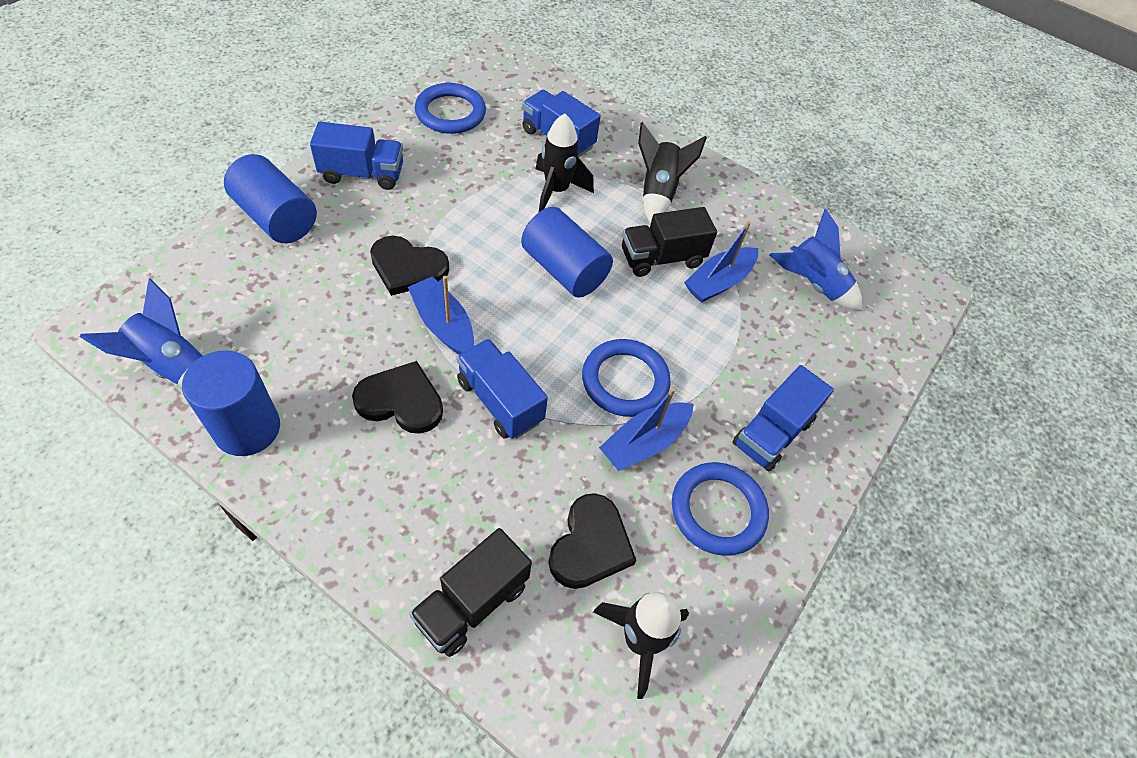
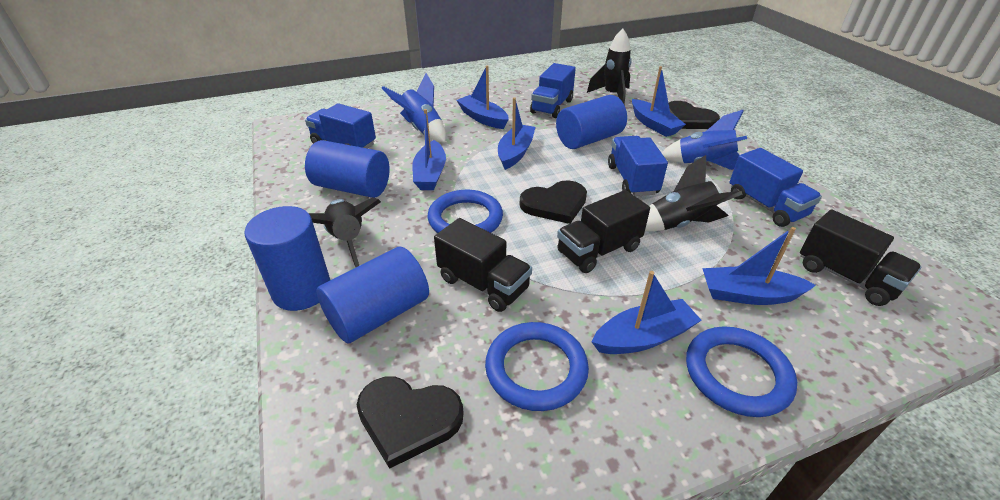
black truck: 2 -> 3
blue boat: 3 -> 6
blue cylinder: 3 -> 4

